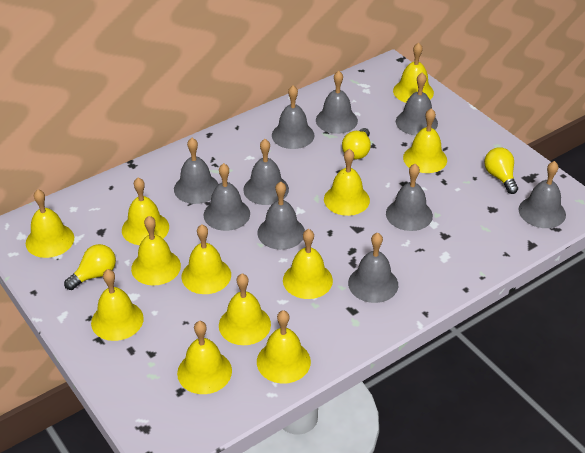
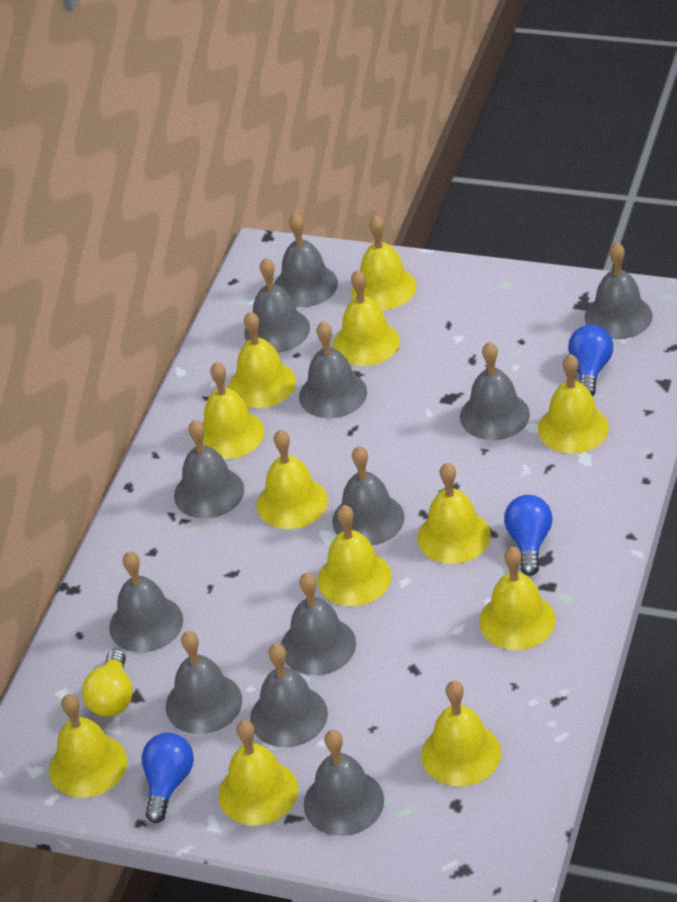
blue light bulb: 0 -> 3
grey bell: 10 -> 12
yellow light bulb: 3 -> 1

